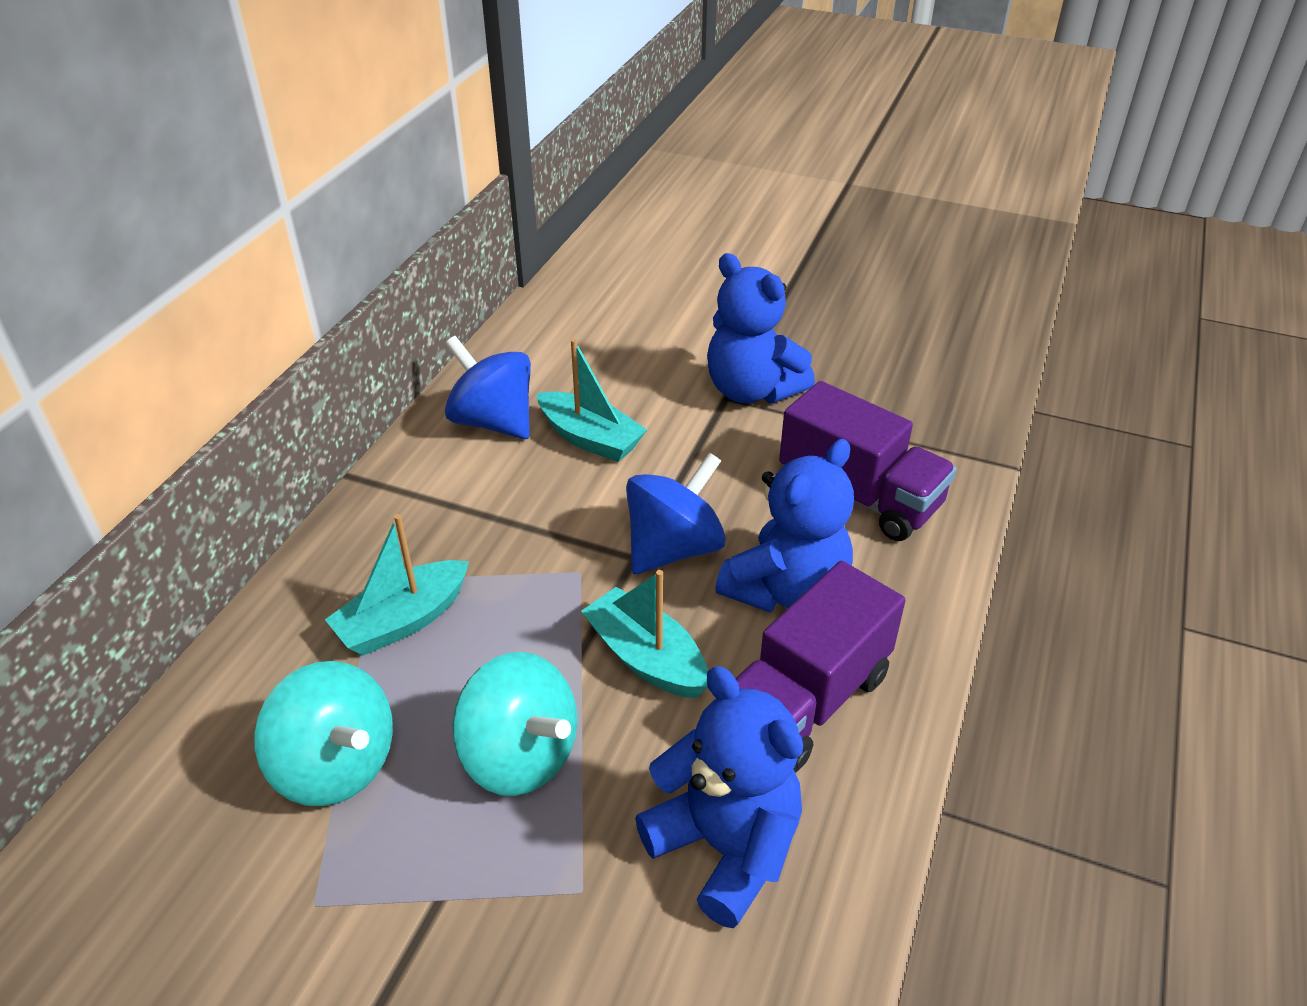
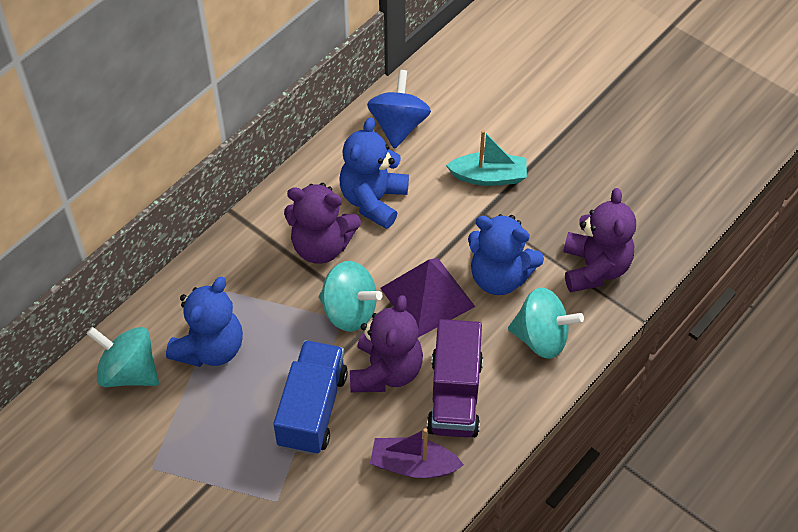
blue spinning top: 2 -> 1
blue truck: 0 -> 1
purple boat: 0 -> 1
purple pyramid: 0 -> 1
purple teddy bear: 0 -> 3
purple truck: 2 -> 1
turquoise boat: 3 -> 1
turquoise spinning top: 2 -> 3

